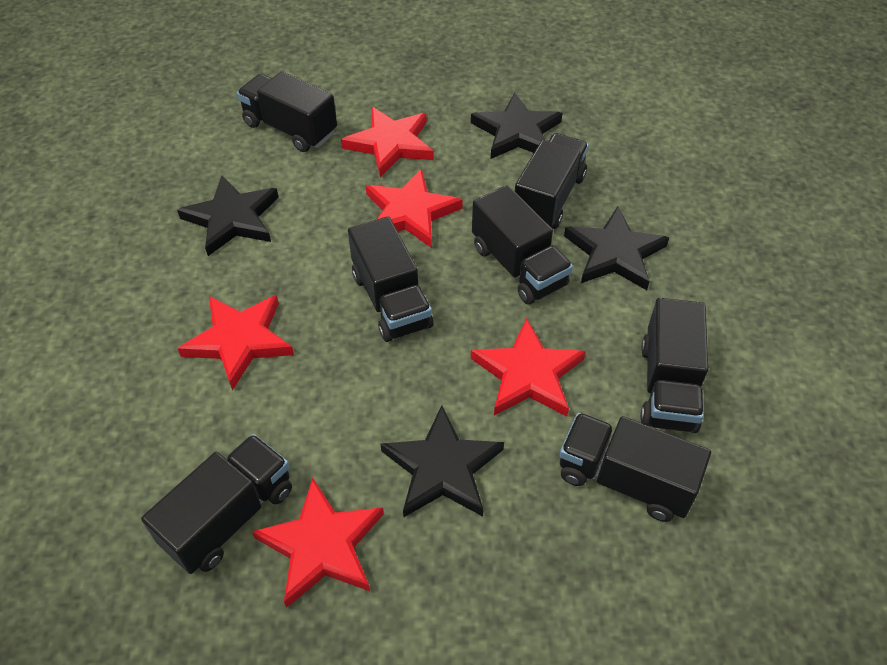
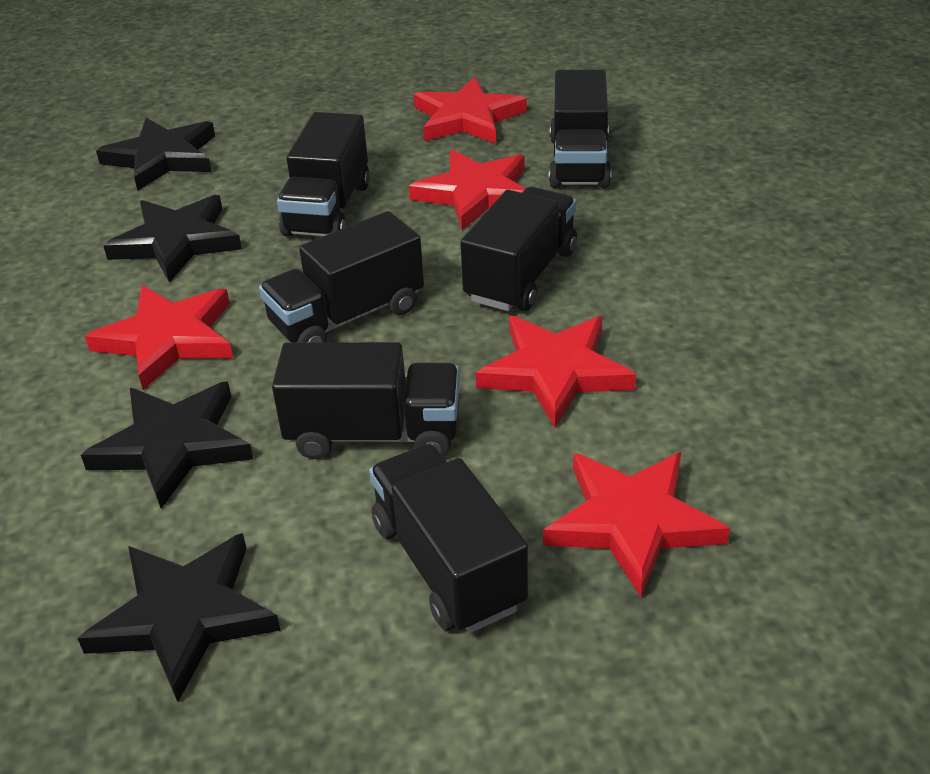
black truck: 7 -> 6

